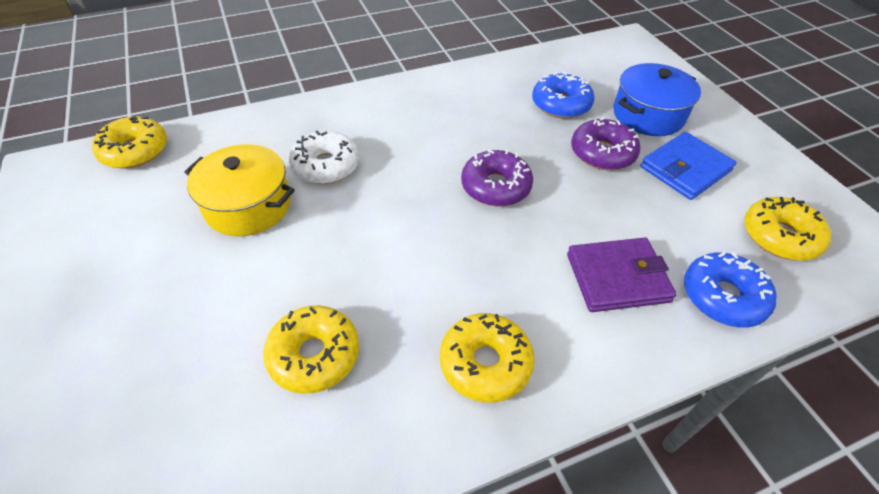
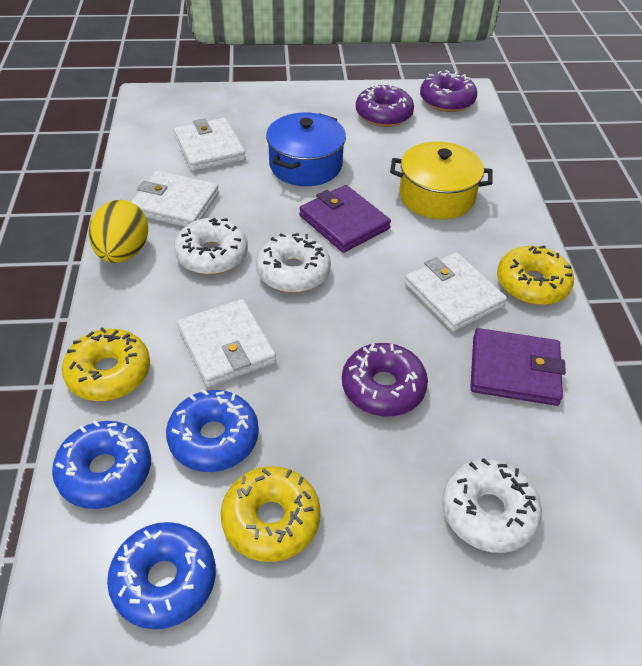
blue donut: 2 -> 3
blue wallet: 1 -> 0
purple donut: 2 -> 3
purple wallet: 1 -> 2
white donut: 1 -> 3
white wallet: 0 -> 4
yellow donut: 4 -> 3
yellow egg: 0 -> 1

